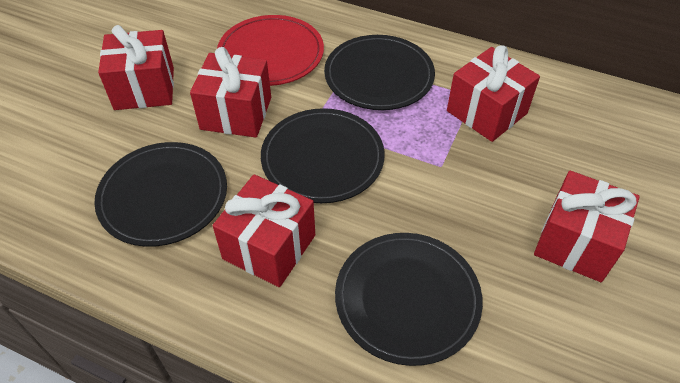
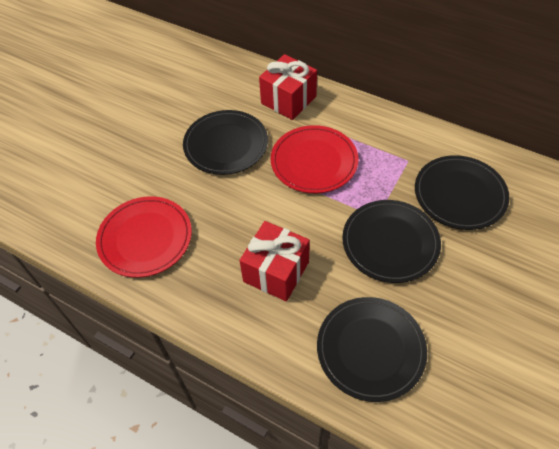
red gift: 5 -> 2
red plate: 1 -> 2

